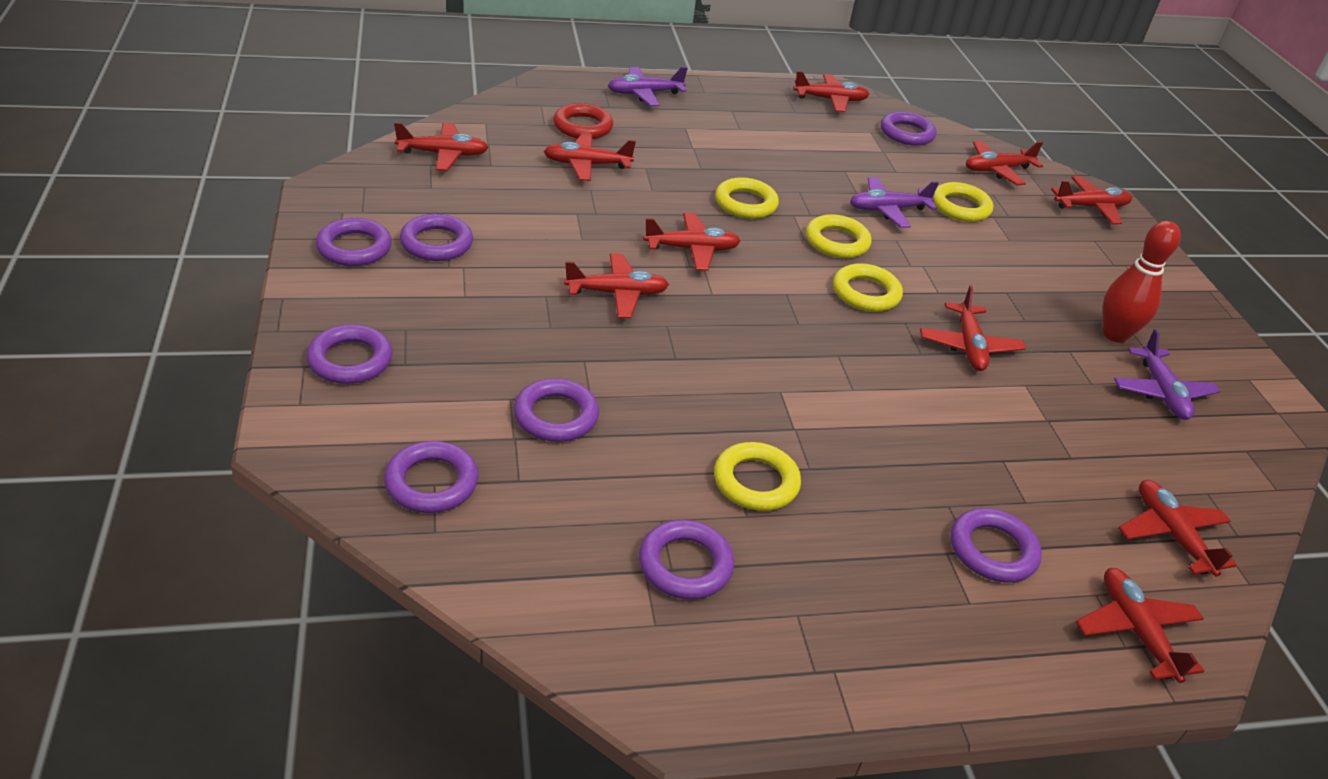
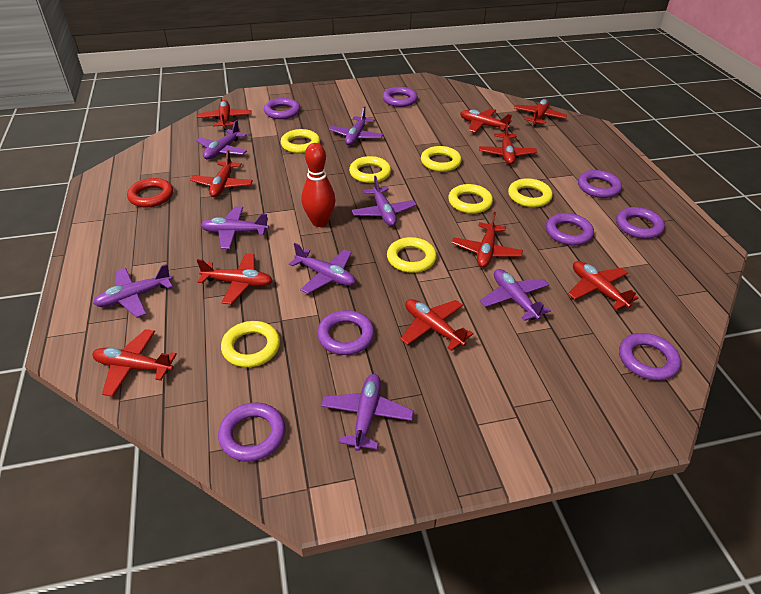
purple plane: 3 -> 8
yellow ring: 5 -> 7

